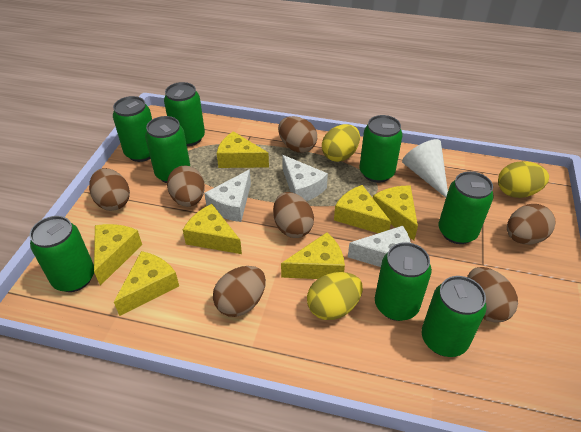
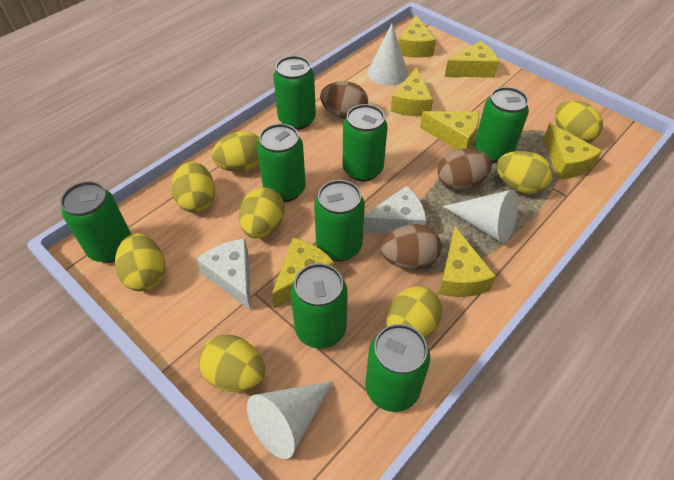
brown egg: 7 -> 3
white cheese: 3 -> 2
white cone: 1 -> 3
yellow egg: 3 -> 8

